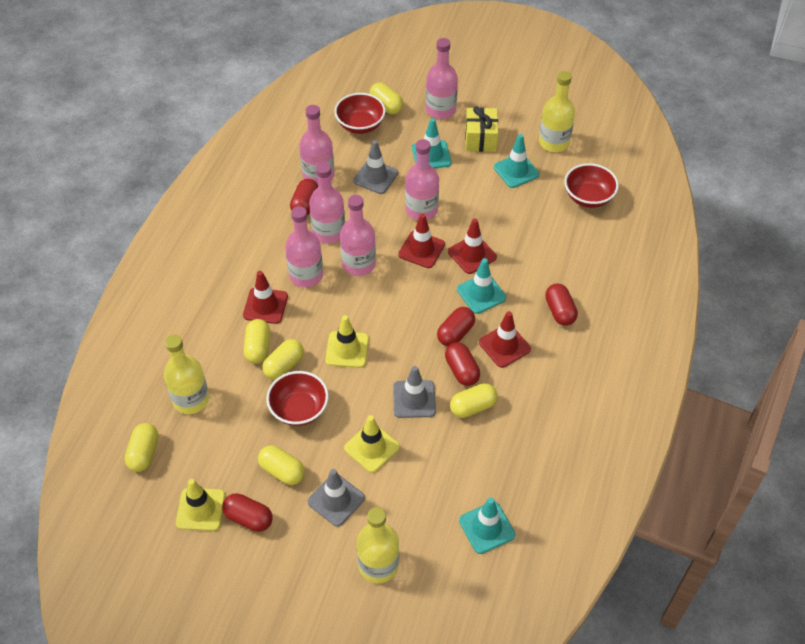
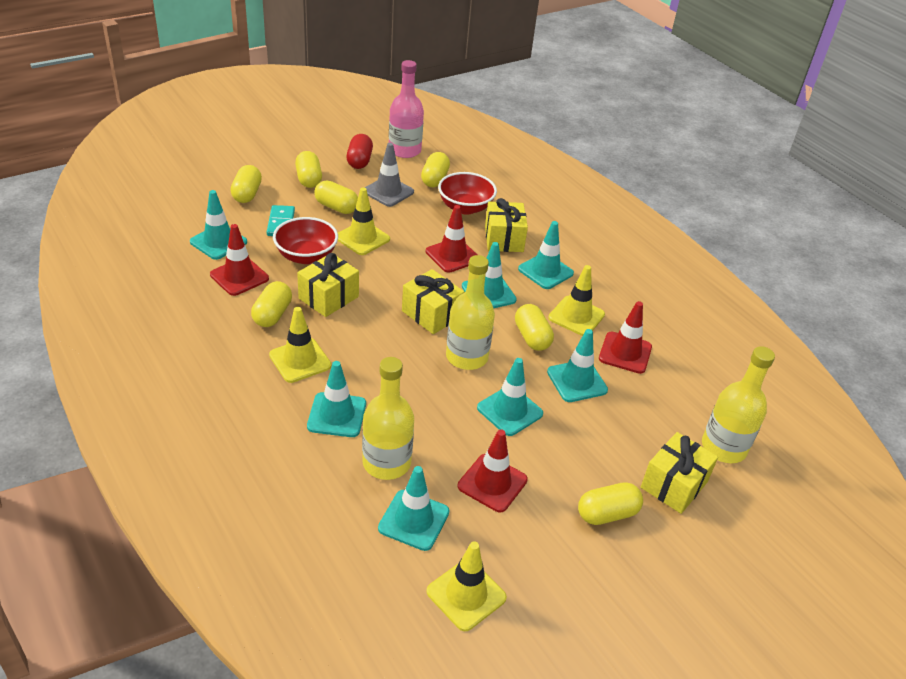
grey traffic cone: 3 -> 1
pink bottle: 6 -> 1
red bowl: 3 -> 2
red capsule: 5 -> 1
turquoise domino: 0 -> 1
turquoise traffic cone: 4 -> 7
yellow capsule: 6 -> 7
yellow gift: 1 -> 4
yellow traffic cone: 3 -> 4

